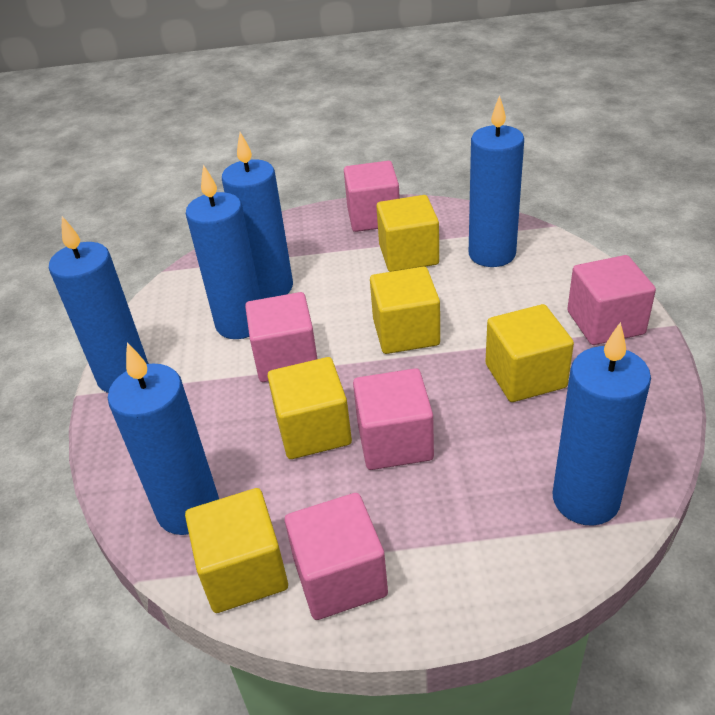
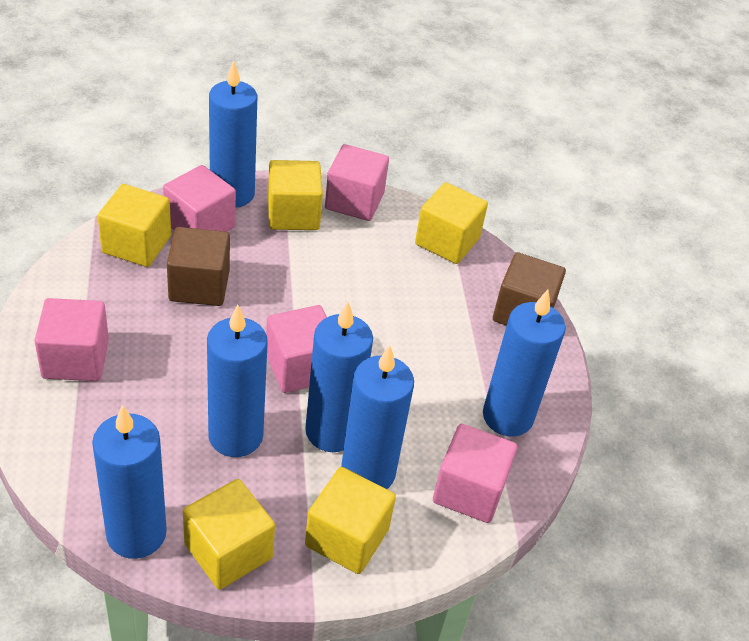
brown cube: 0 -> 2

